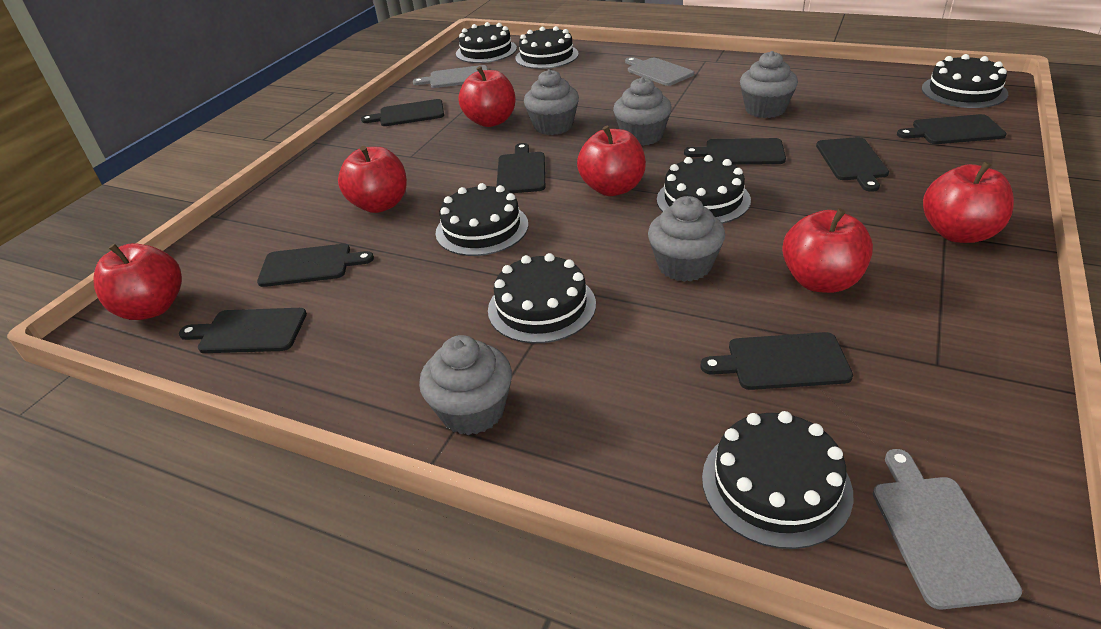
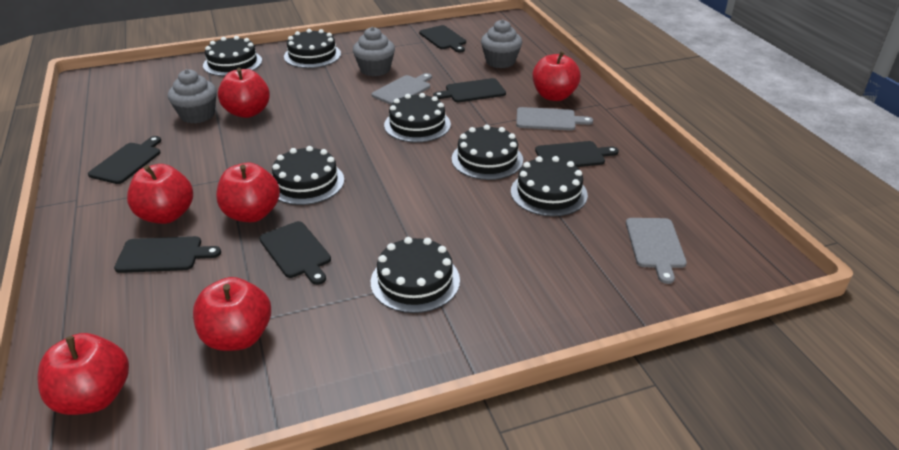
black cutting board: 8 -> 6
grey cupcake: 5 -> 3

